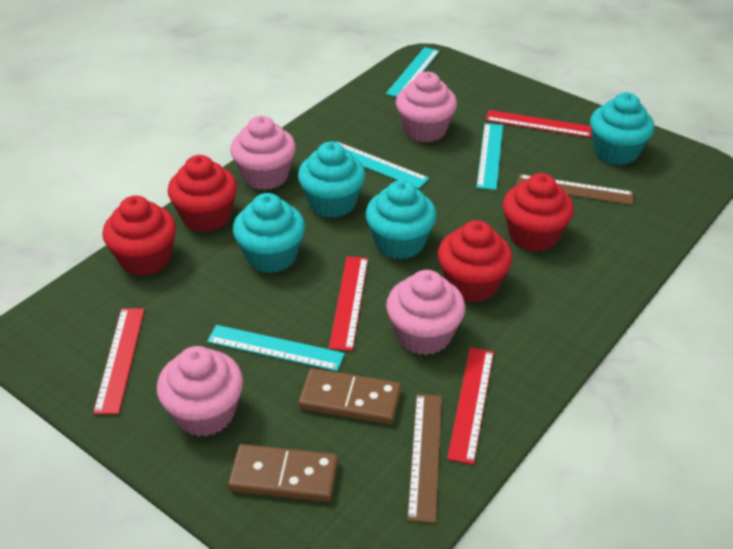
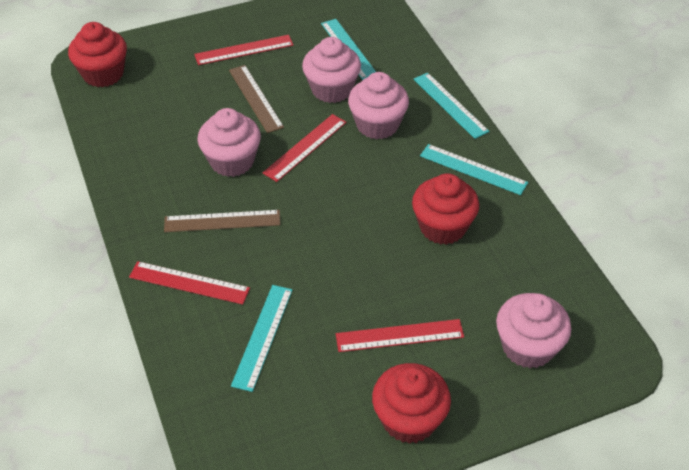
brown domino: 2 -> 0
red cupcake: 4 -> 3
turquoise cupcake: 4 -> 0

